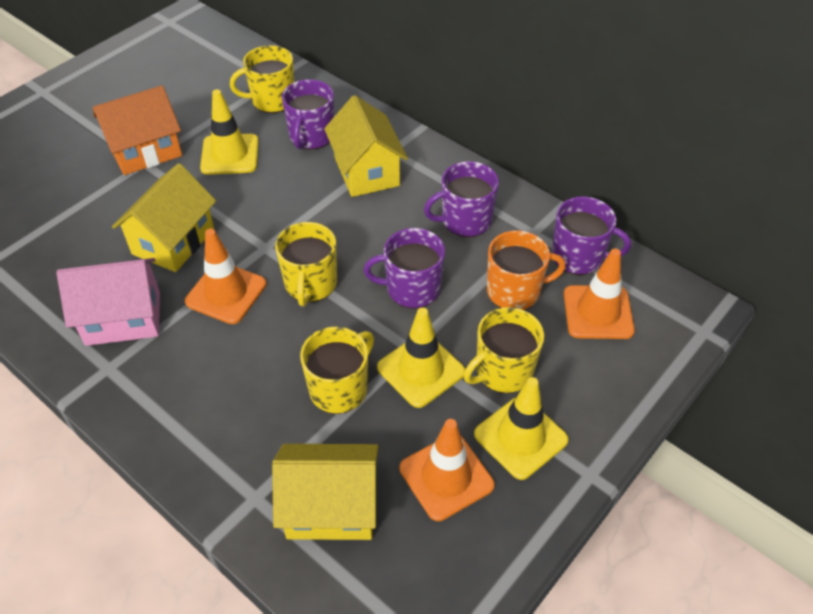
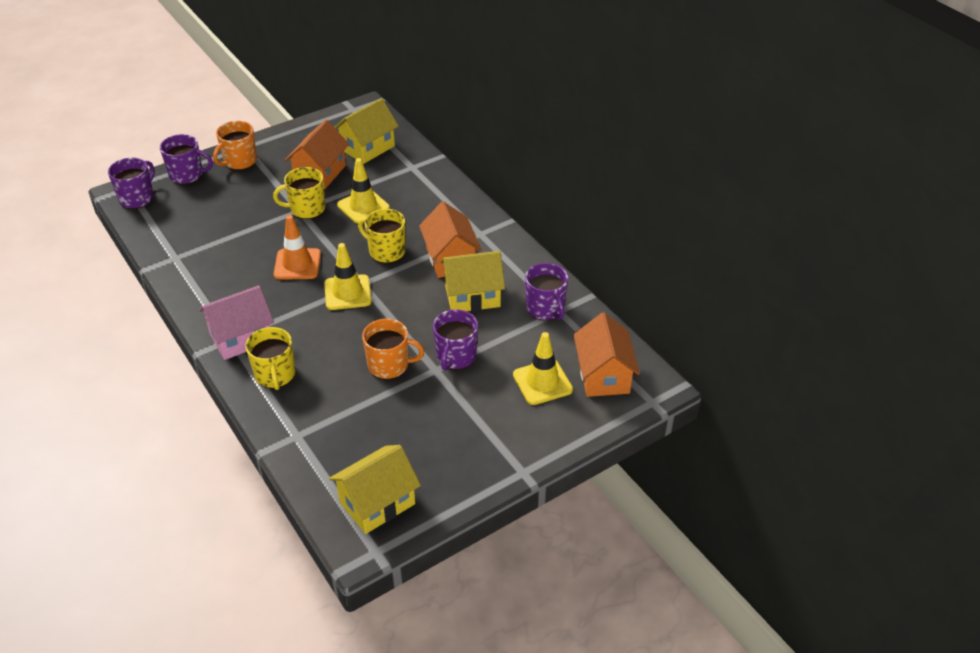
orange house: 1 -> 3
orange mug: 1 -> 2
orange traffic cone: 3 -> 1
yellow mug: 4 -> 3

